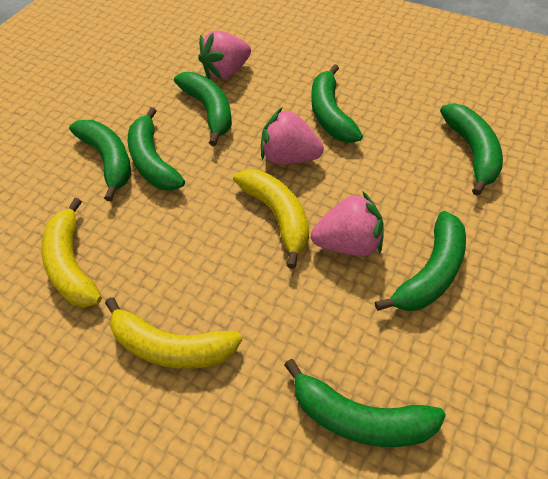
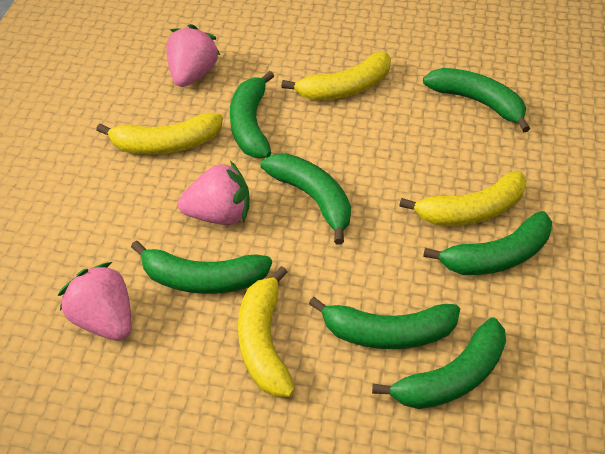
yellow banana: 3 -> 4

